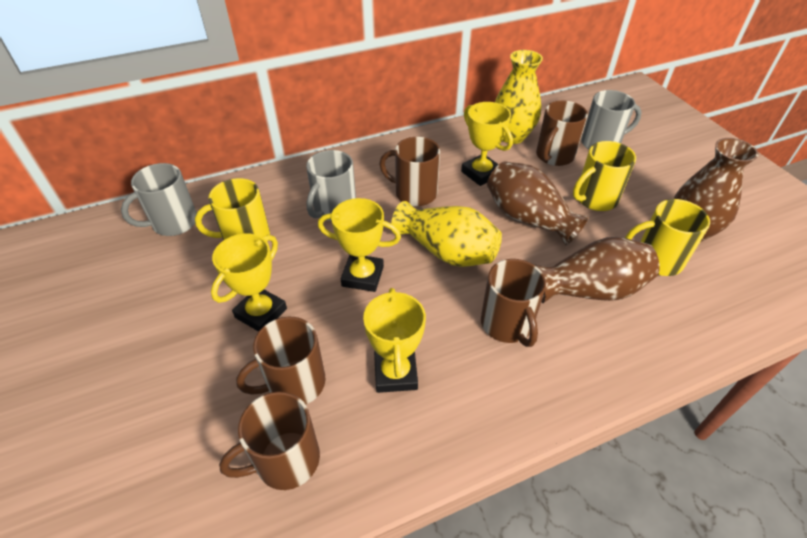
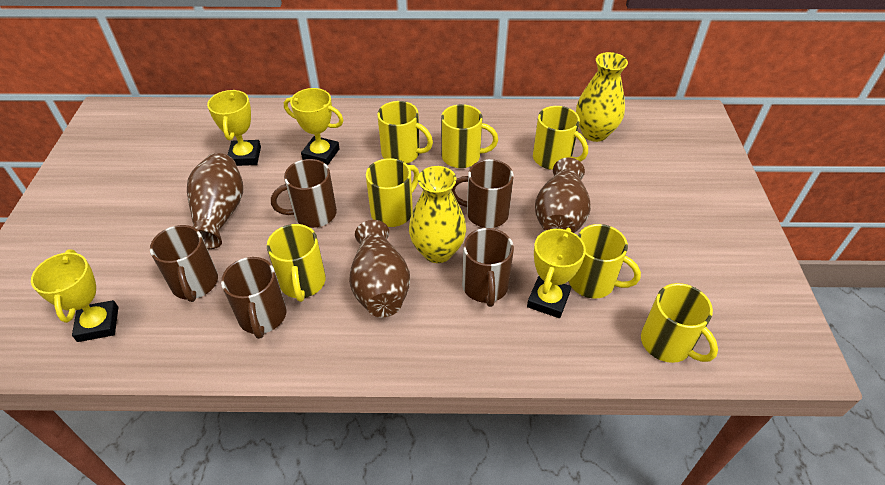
grey mug: 3 -> 0
yellow mug: 3 -> 7

